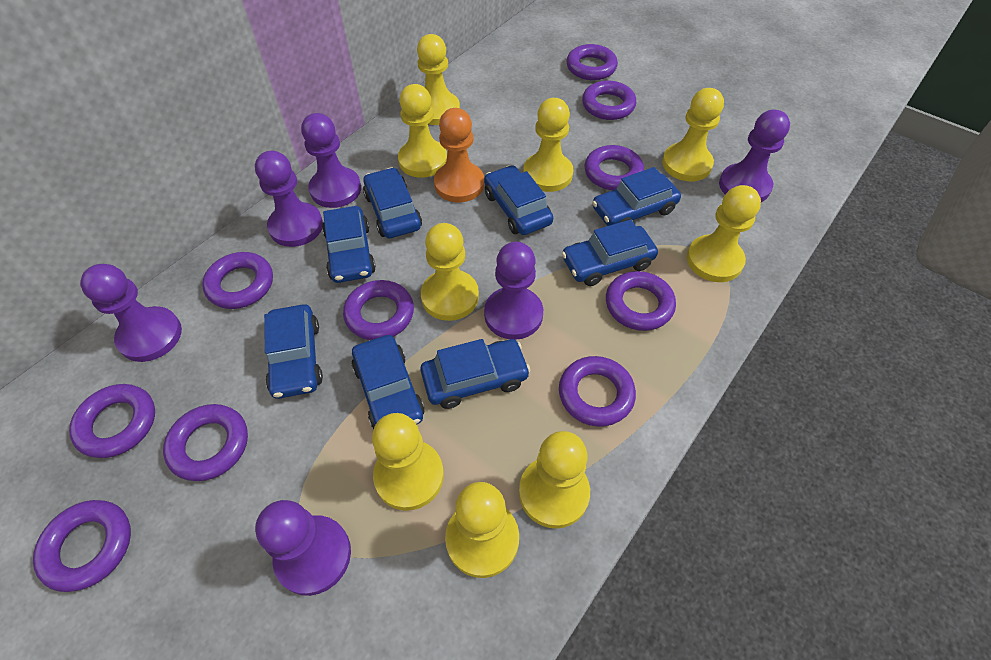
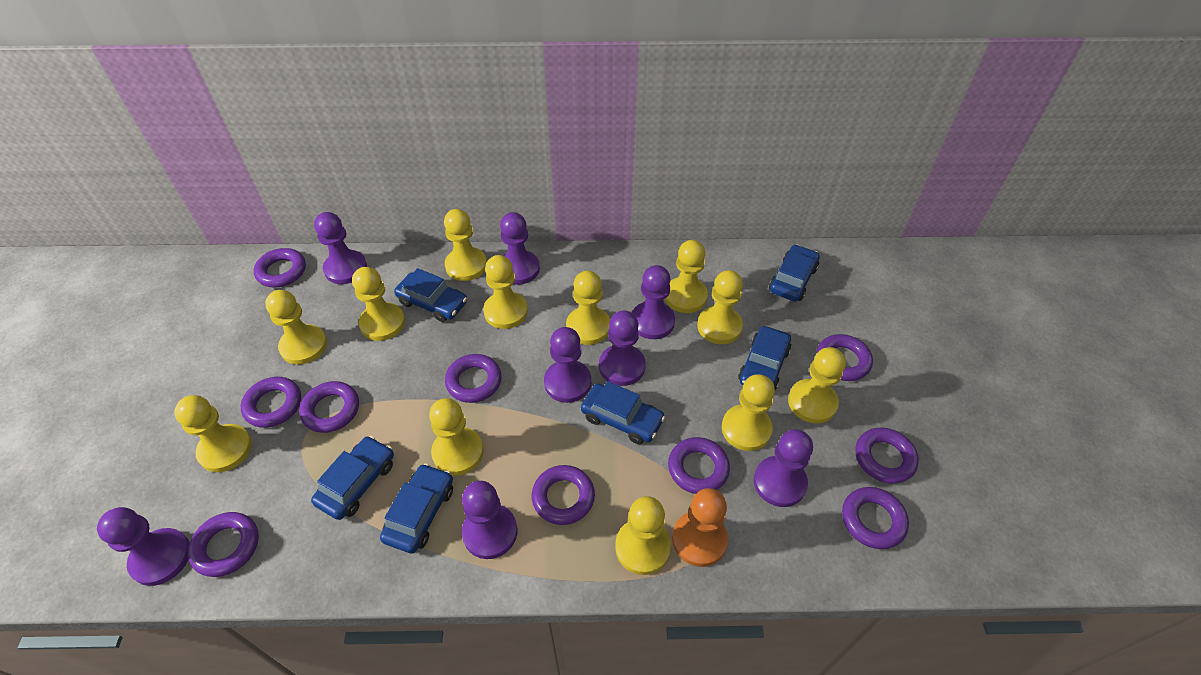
blue car: 8 -> 6
purple pawn: 6 -> 8
yellow pawn: 9 -> 12

